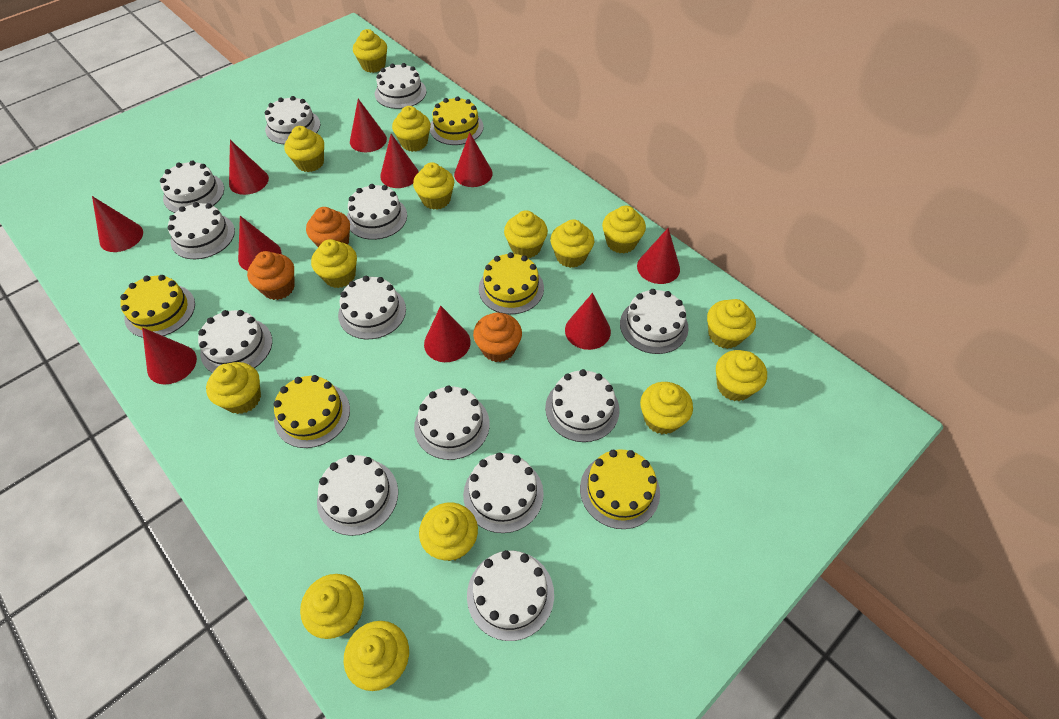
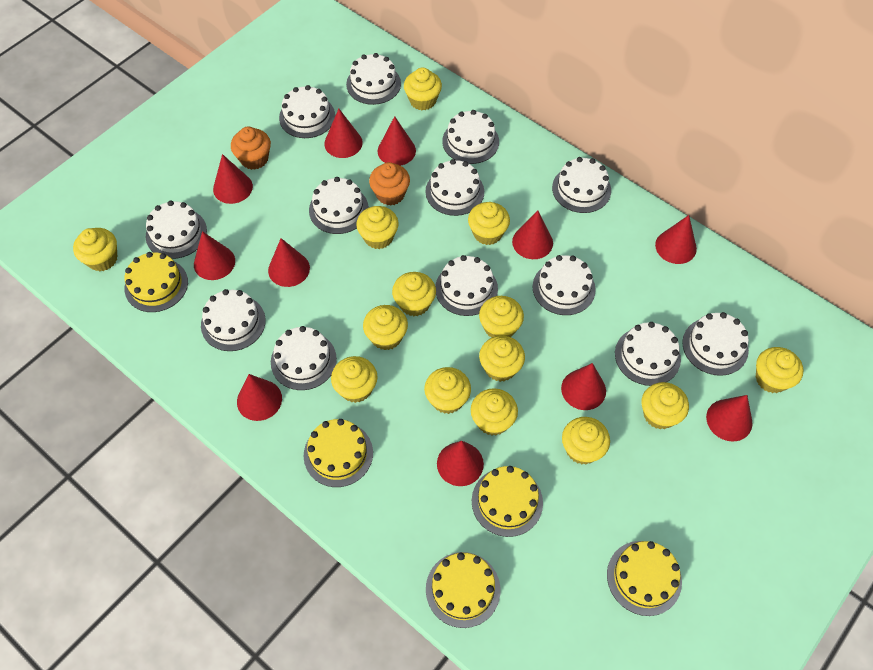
orange cupcake: 3 -> 2
red cone: 10 -> 11
yellow cupcake: 15 -> 14

